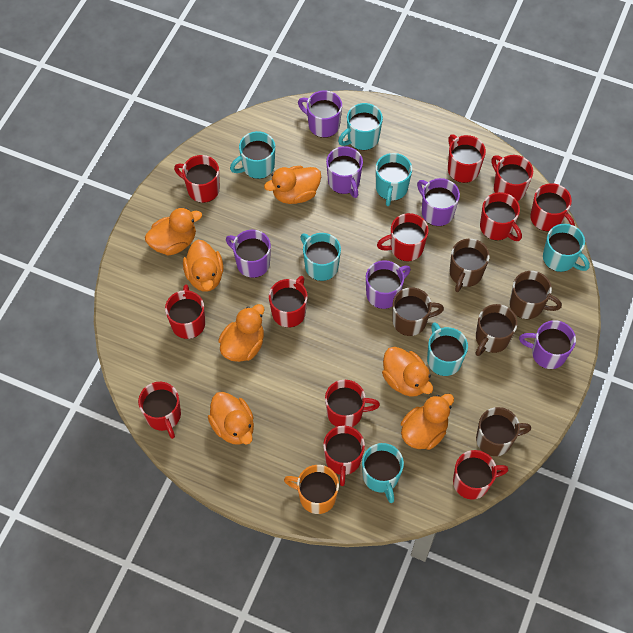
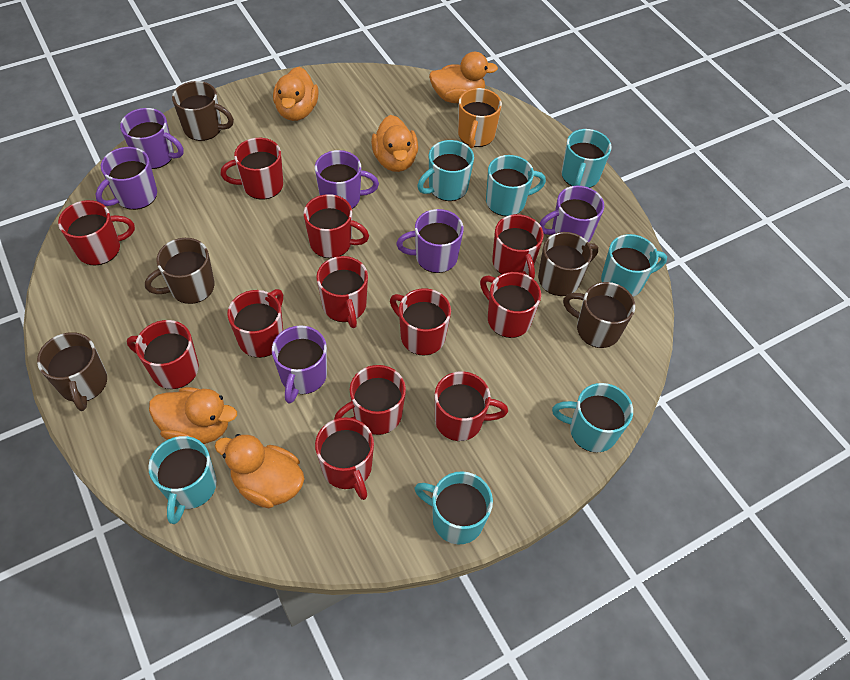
orange duck: 7 -> 5

